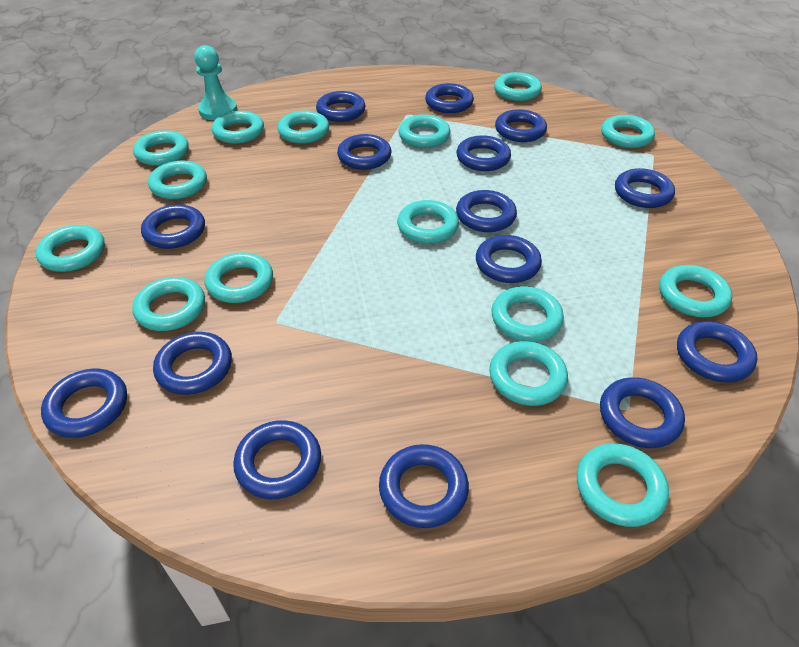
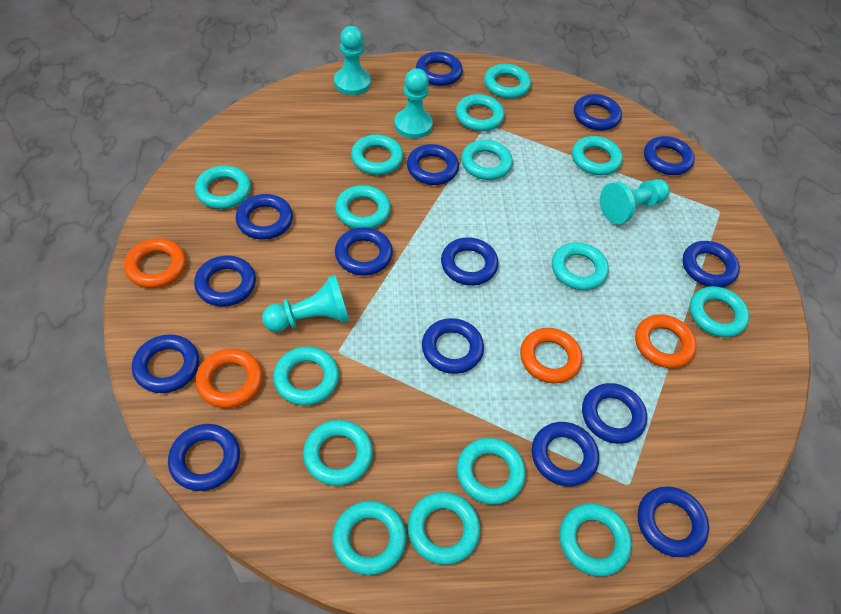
orange ring: 0 -> 4
turquoise pawn: 1 -> 4

